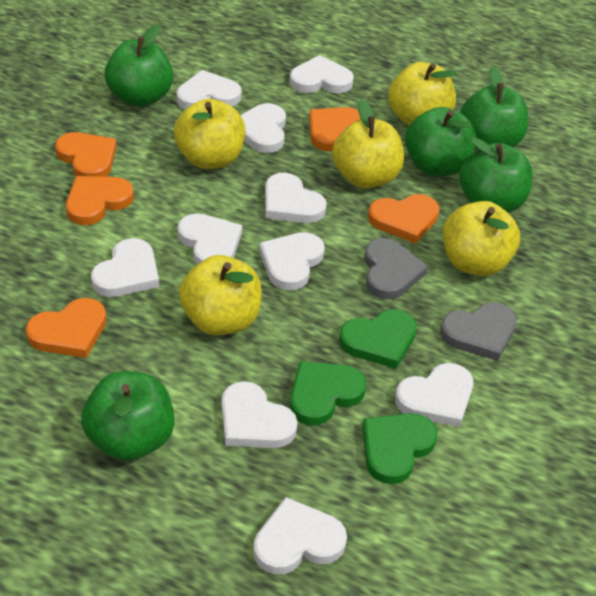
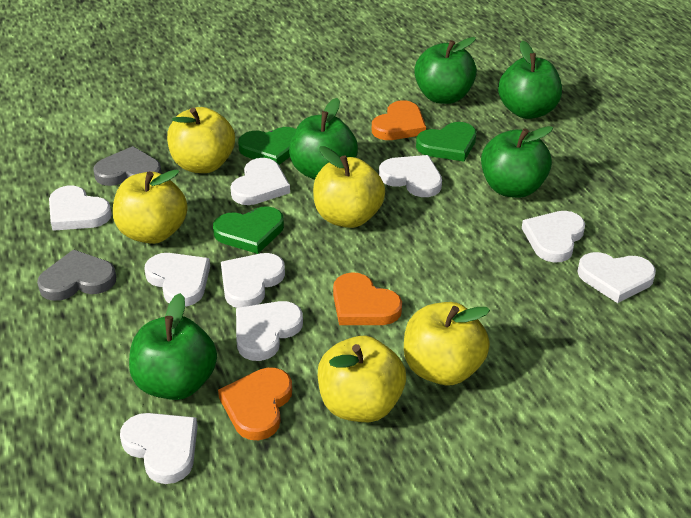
orange heart: 5 -> 3
white heart: 10 -> 9

